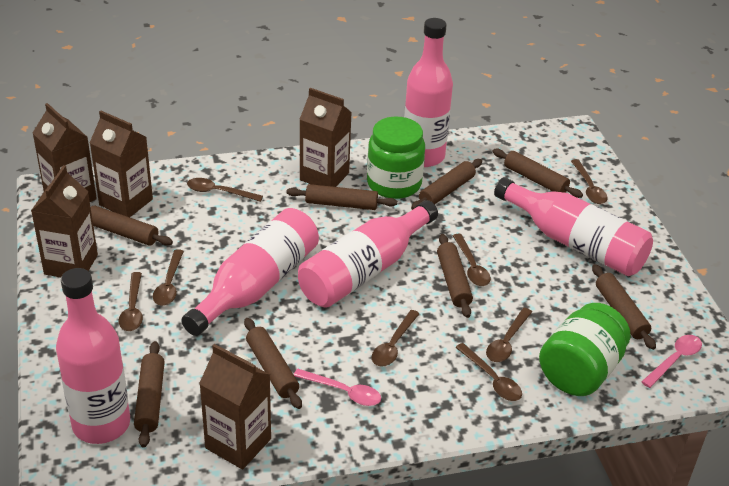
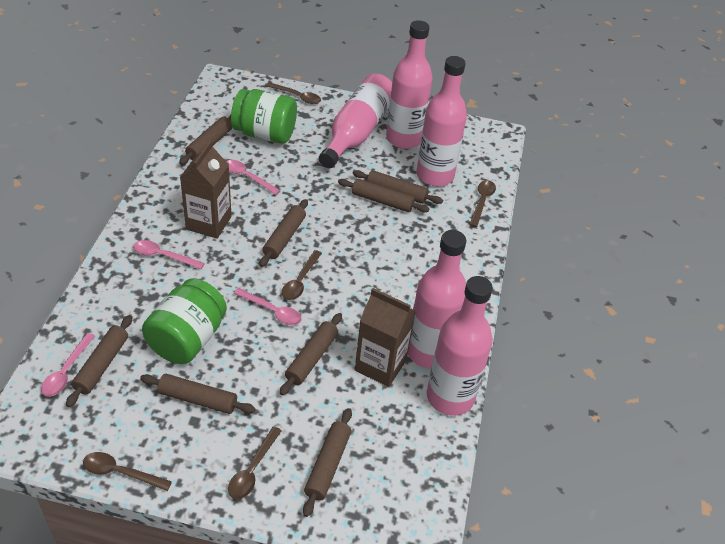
brown carton: 5 -> 2
brown spoon: 8 -> 5
pink spoon: 2 -> 4

